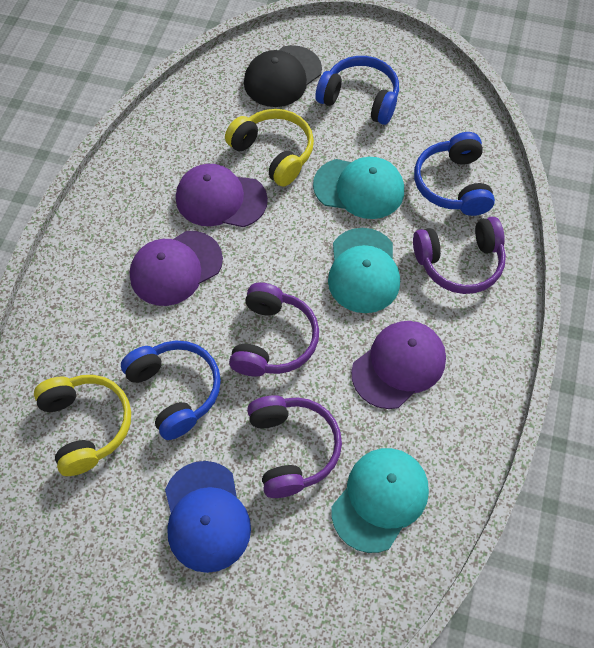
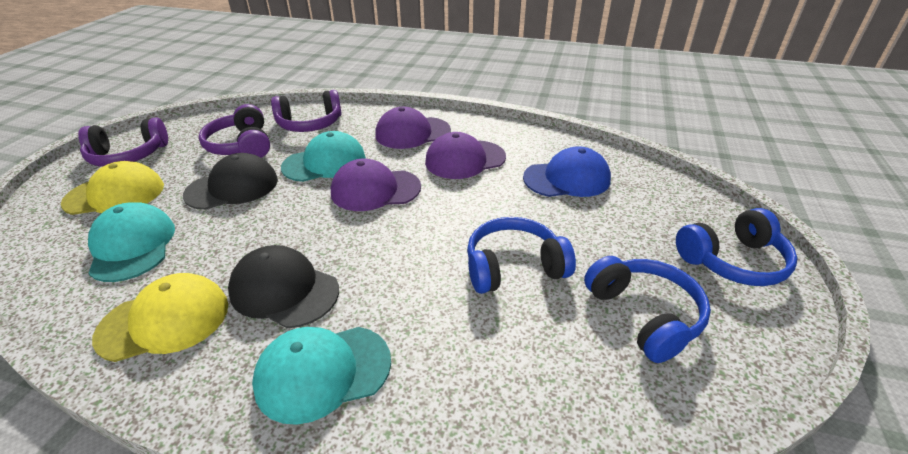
black cap: 1 -> 2
yellow cap: 0 -> 2
yellow headphones: 2 -> 0

